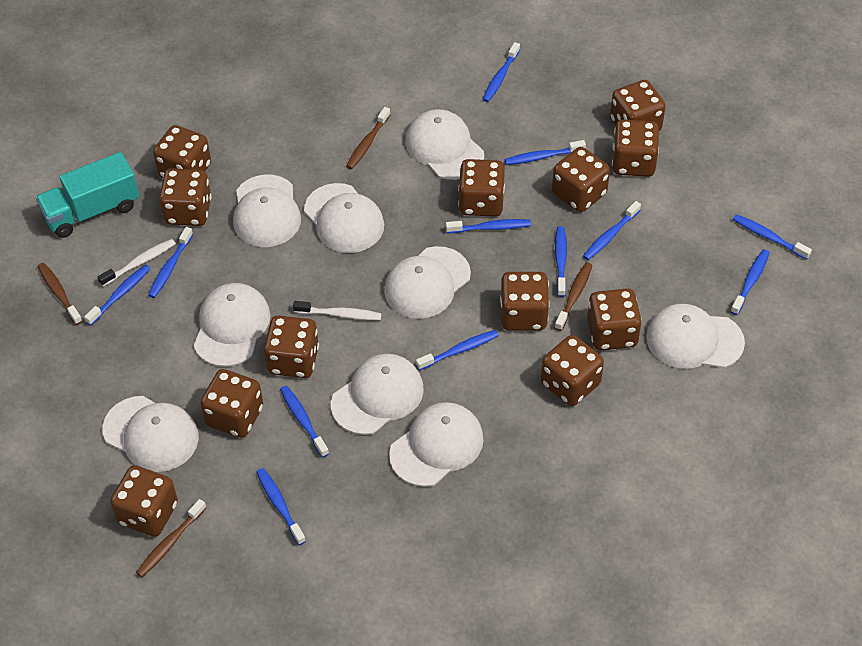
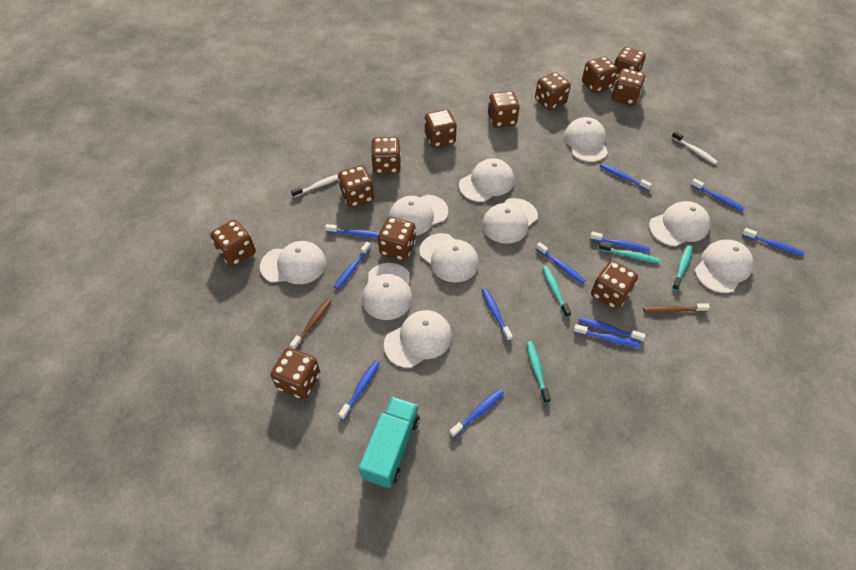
brown toothbrush: 4 -> 2
turquoise toothbrush: 0 -> 4
white cap: 9 -> 10

